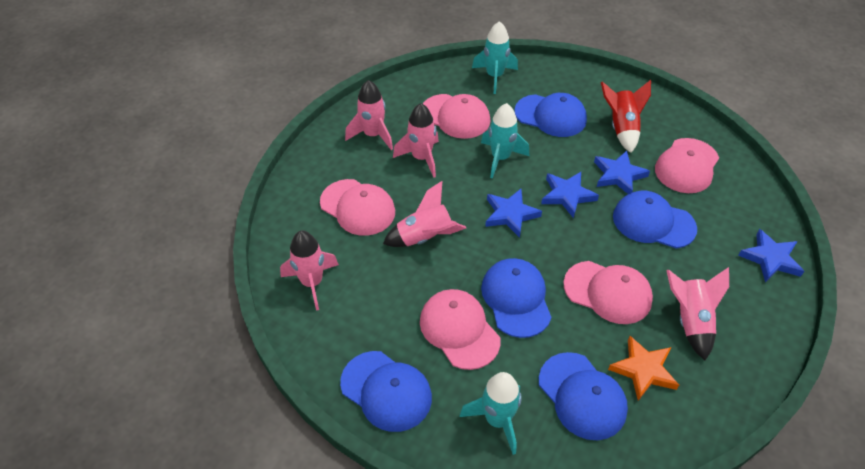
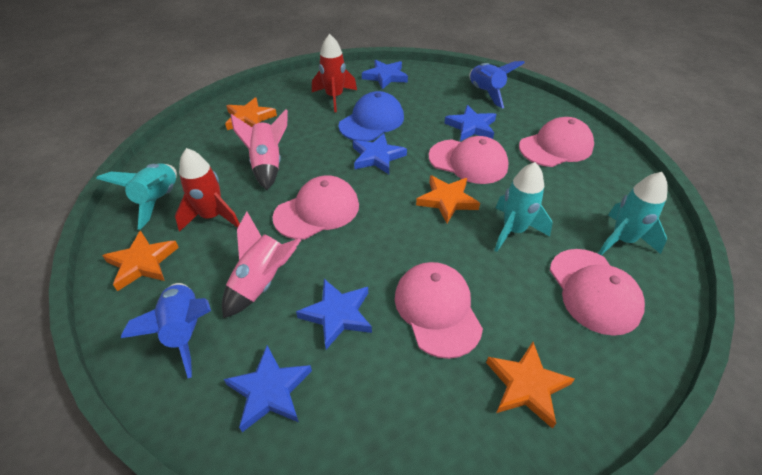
blue cap: 5 -> 1
blue rocket: 0 -> 2
blue star: 4 -> 5
orange star: 1 -> 4
pink rocket: 5 -> 2
red rocket: 1 -> 2

